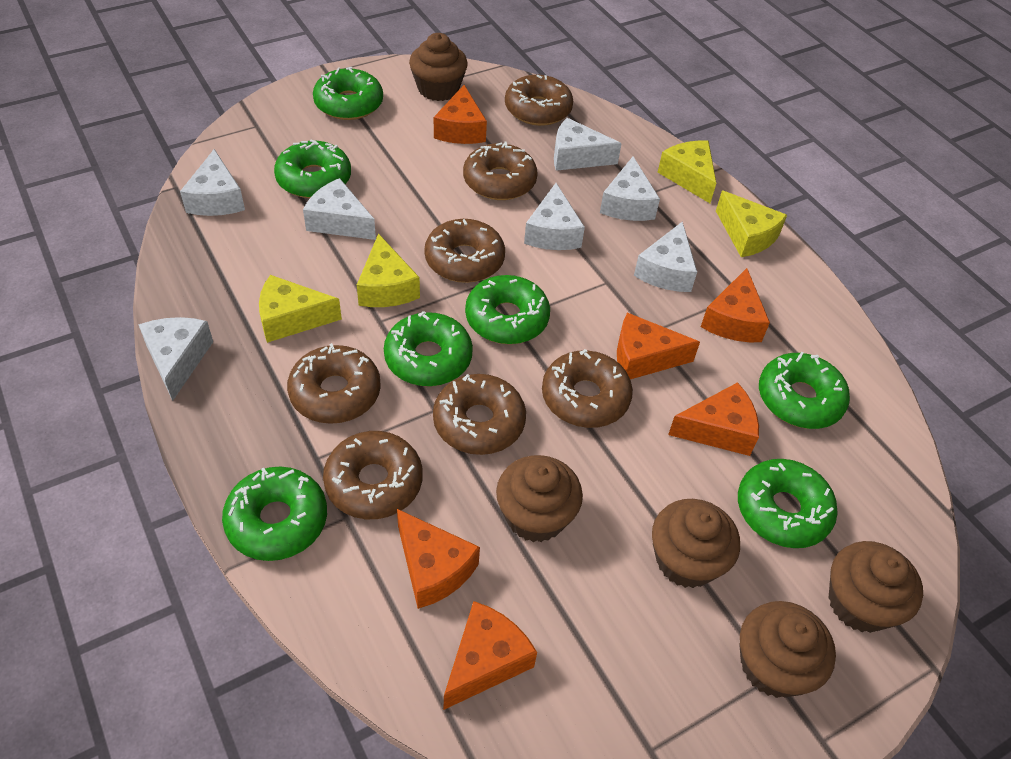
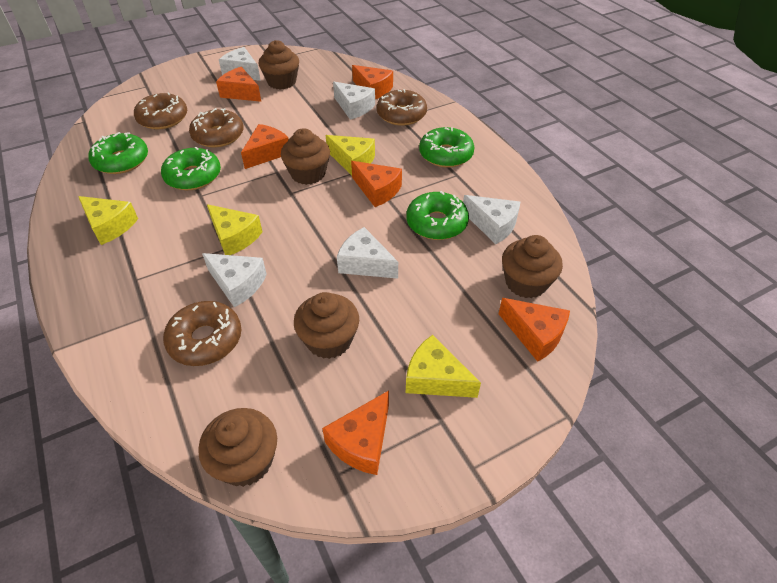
brown donut: 7 -> 4
green donut: 7 -> 4
white cheese: 7 -> 5

